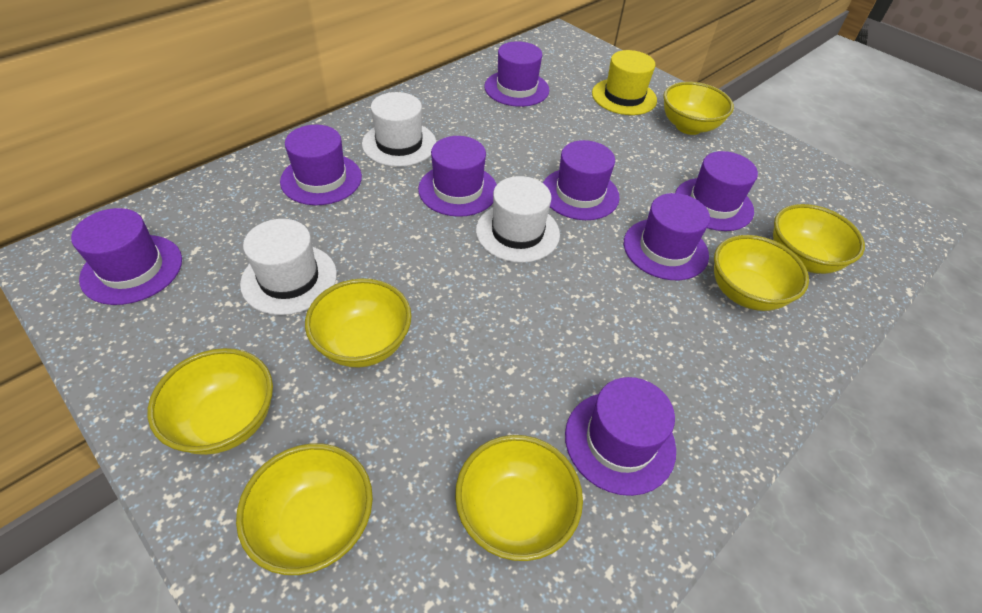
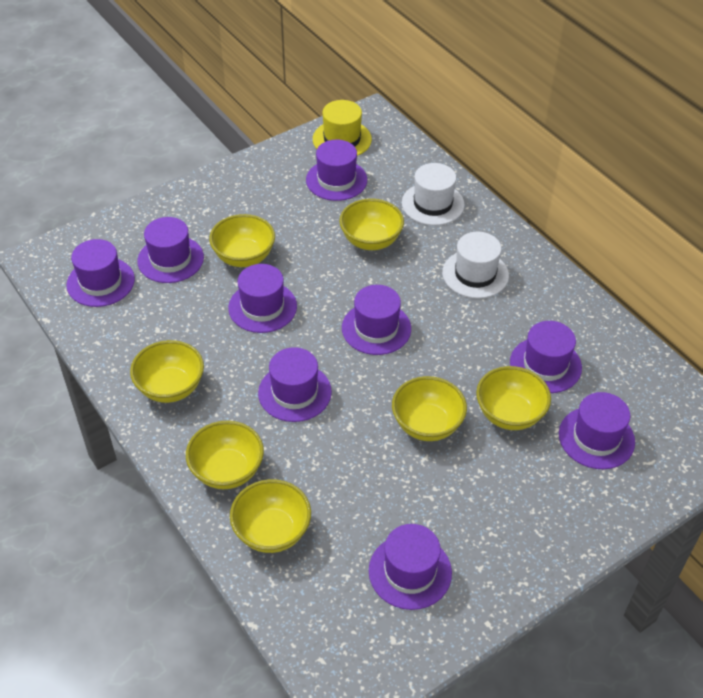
purple hat: 8 -> 9
white hat: 3 -> 2

